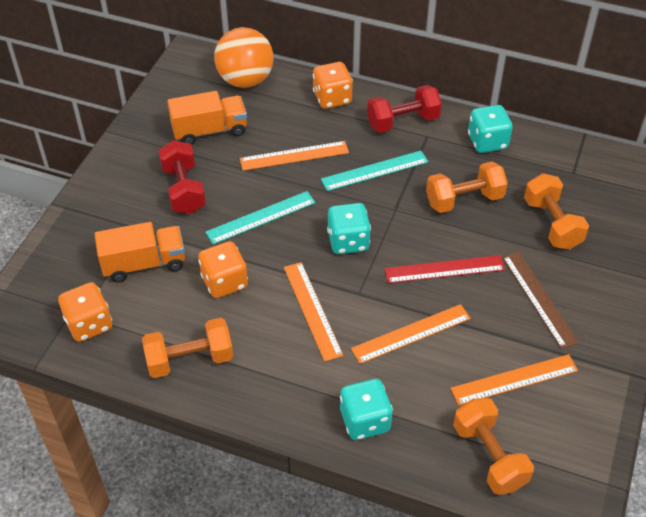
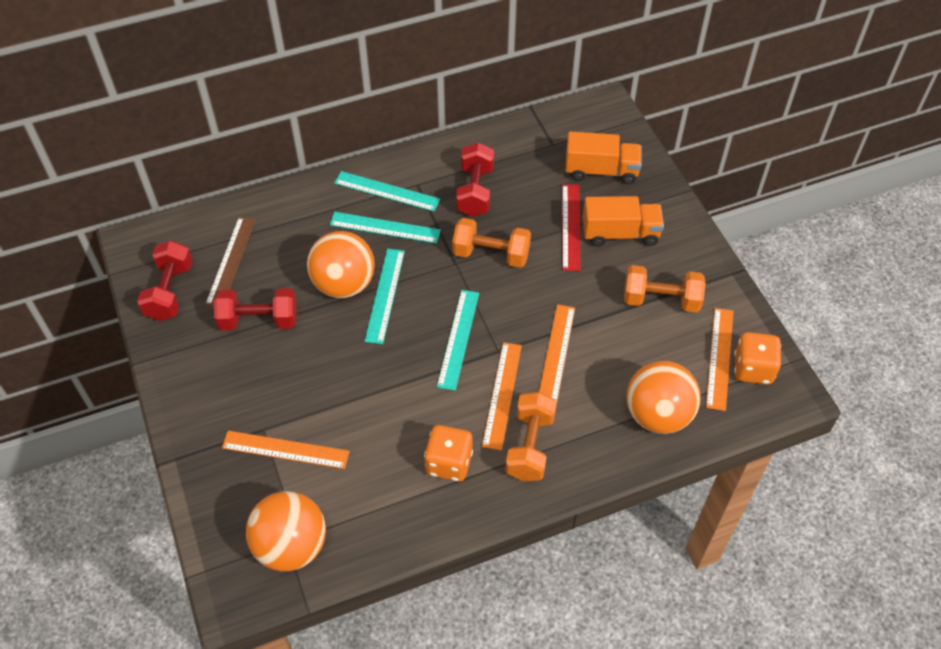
orange ball: 1 -> 3
orange dice: 3 -> 2
orange dumbbell: 4 -> 3
red dumbbell: 2 -> 3
turquoise dice: 3 -> 0
turquoise ruler: 2 -> 4

